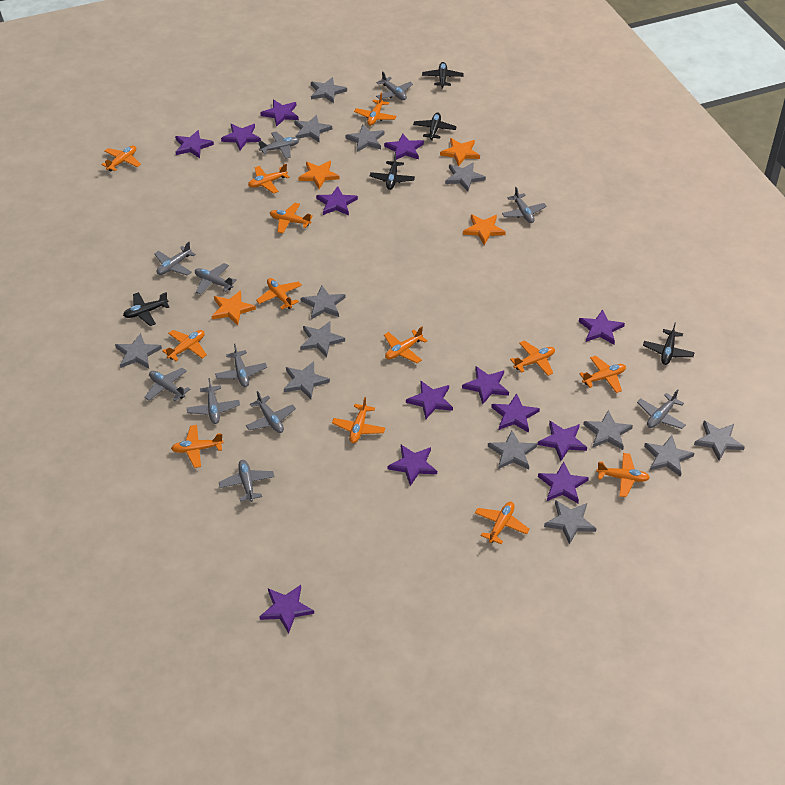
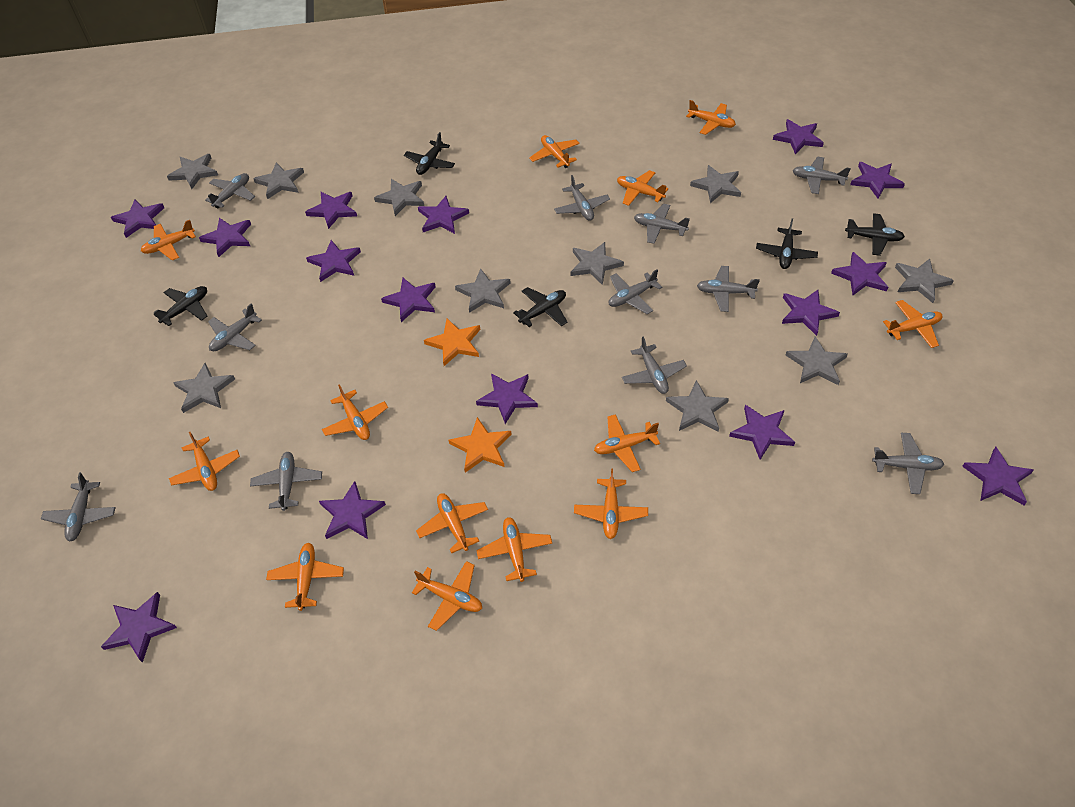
grey star: 13 -> 10
orange star: 4 -> 2
purple star: 13 -> 15

